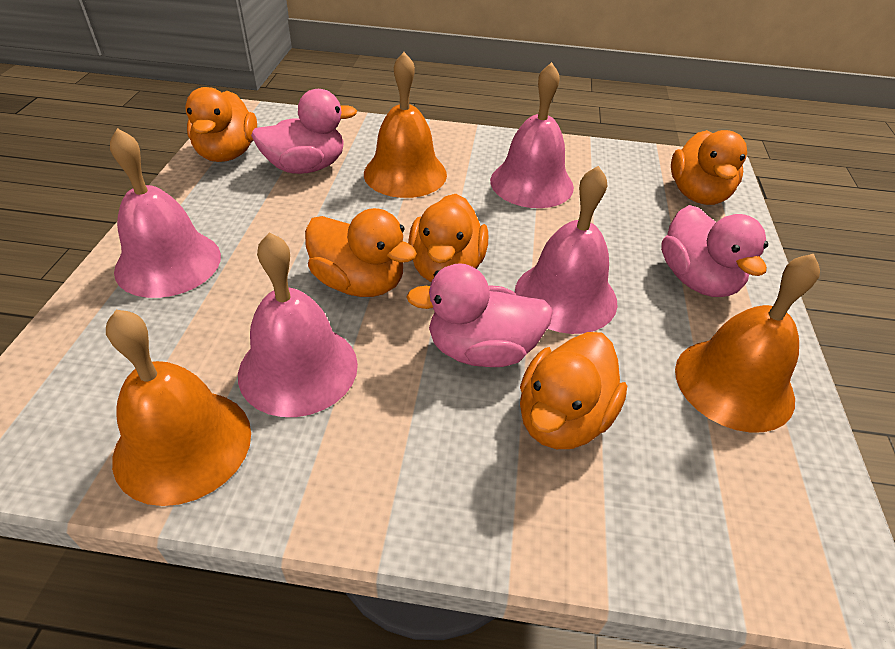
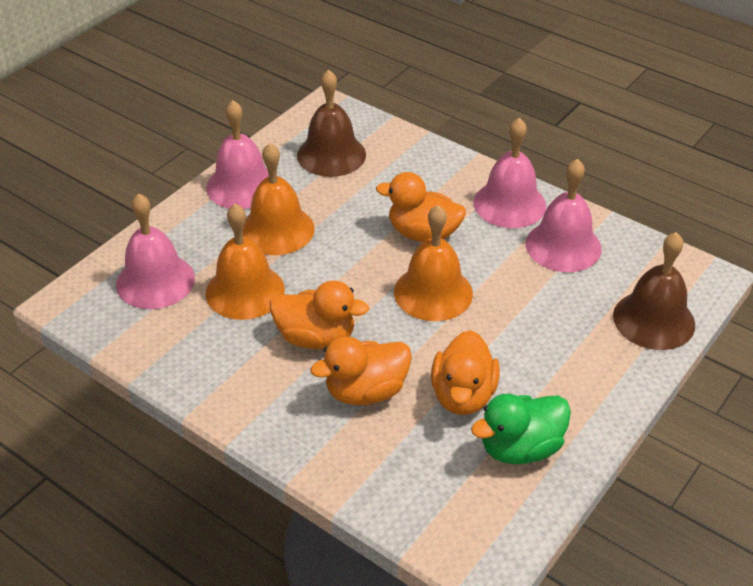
brown bell: 0 -> 2
green duck: 0 -> 1
orange duck: 5 -> 4
pink duck: 3 -> 0

